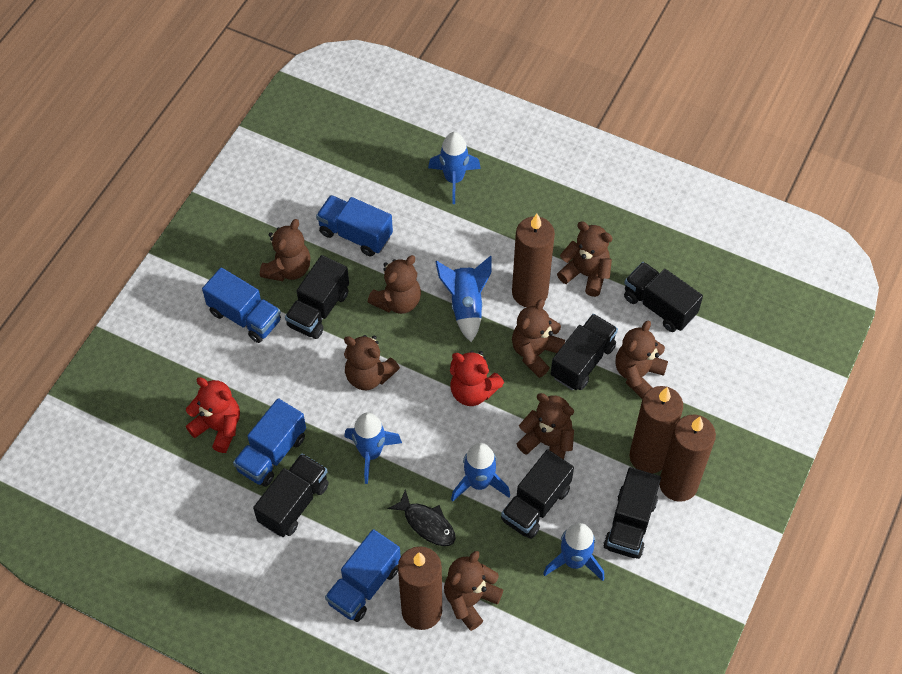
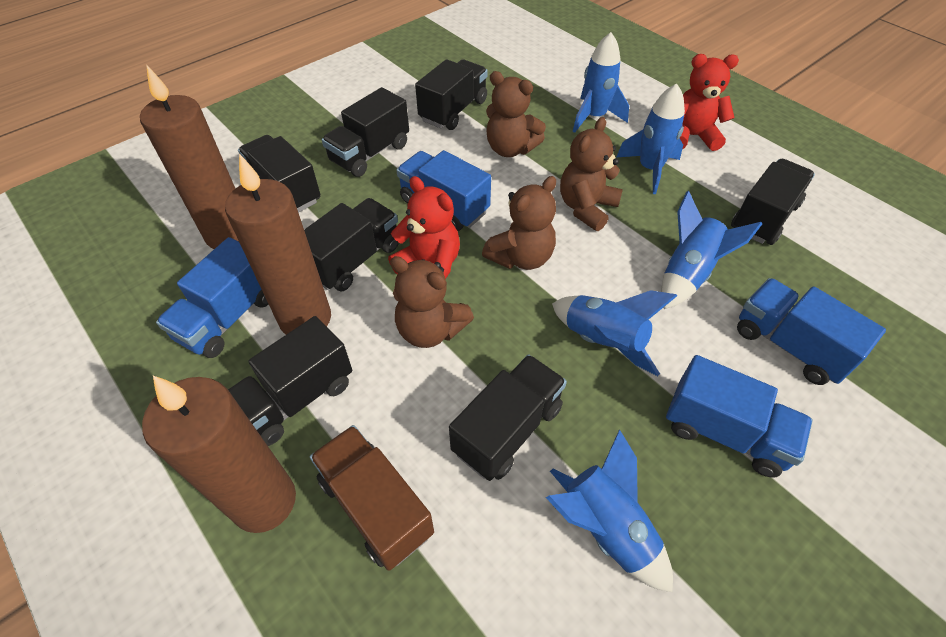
black fish: 1 -> 0
black truck: 6 -> 7
brown candle: 4 -> 3
brown teddy bear: 8 -> 4
brown truck: 0 -> 1

